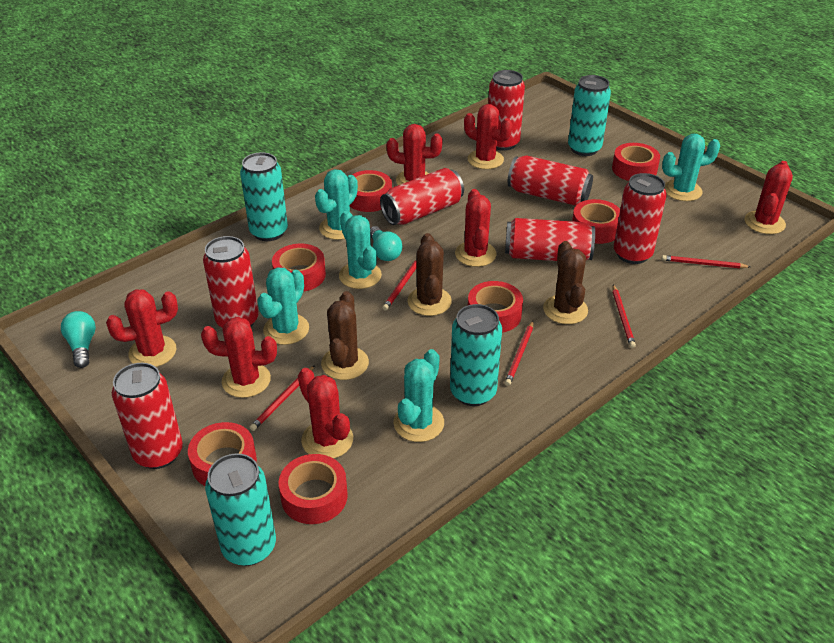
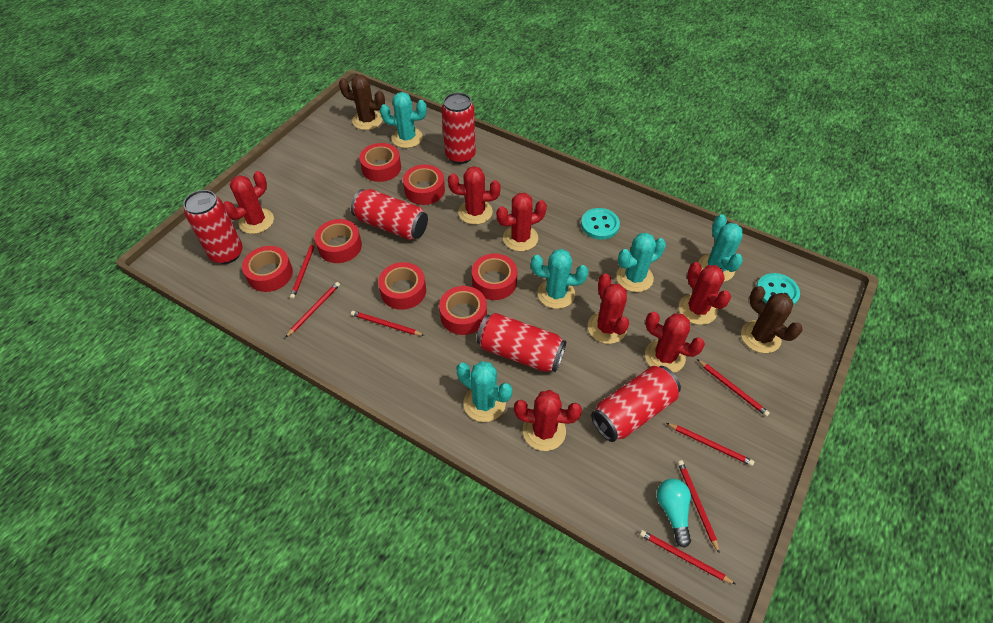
brown cactus: 3 -> 2
red can: 7 -> 5
red pencil: 5 -> 7
turquoise button: 0 -> 2
turquoise can: 4 -> 0
turquoise light bulb: 2 -> 1

